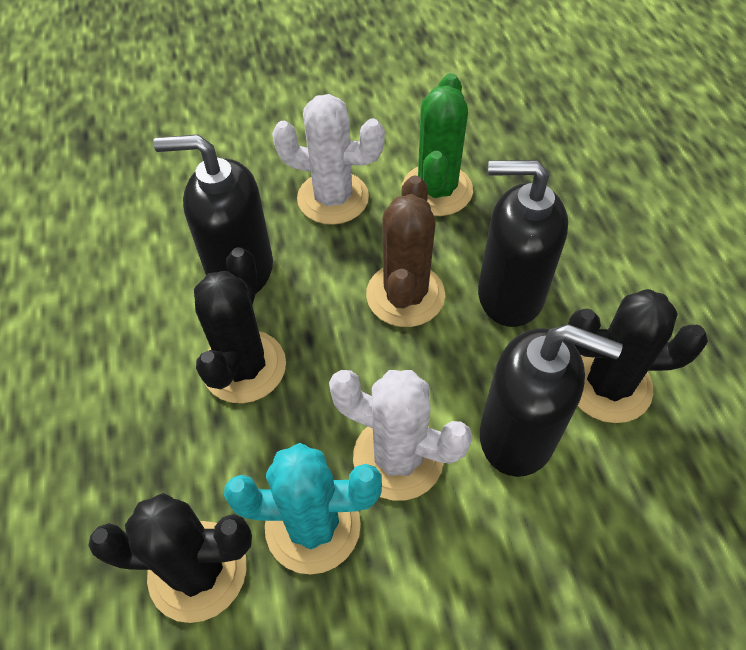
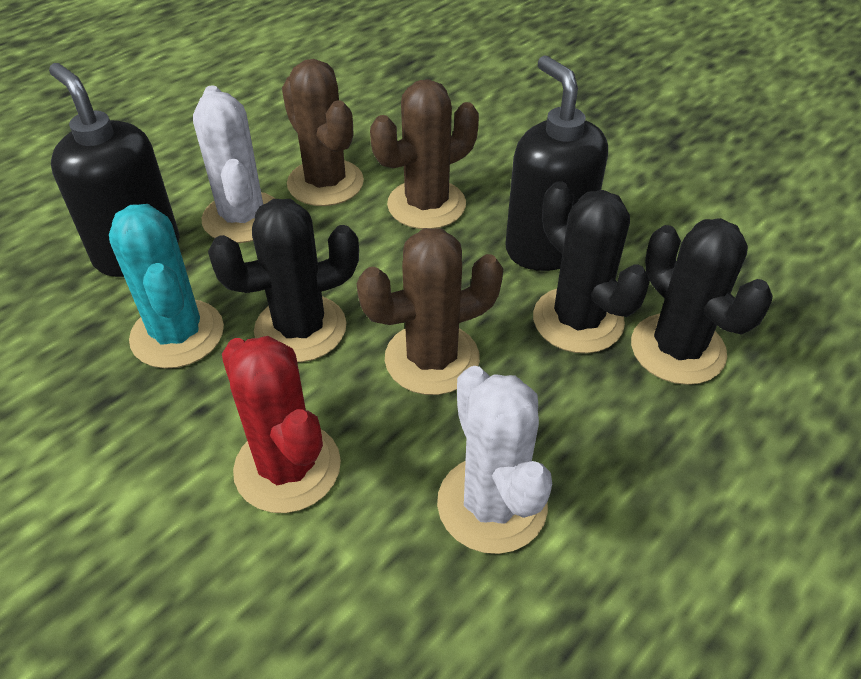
black soap dispenser: 3 -> 2
brown cactus: 1 -> 3
green cactus: 1 -> 0
red cactus: 0 -> 1

